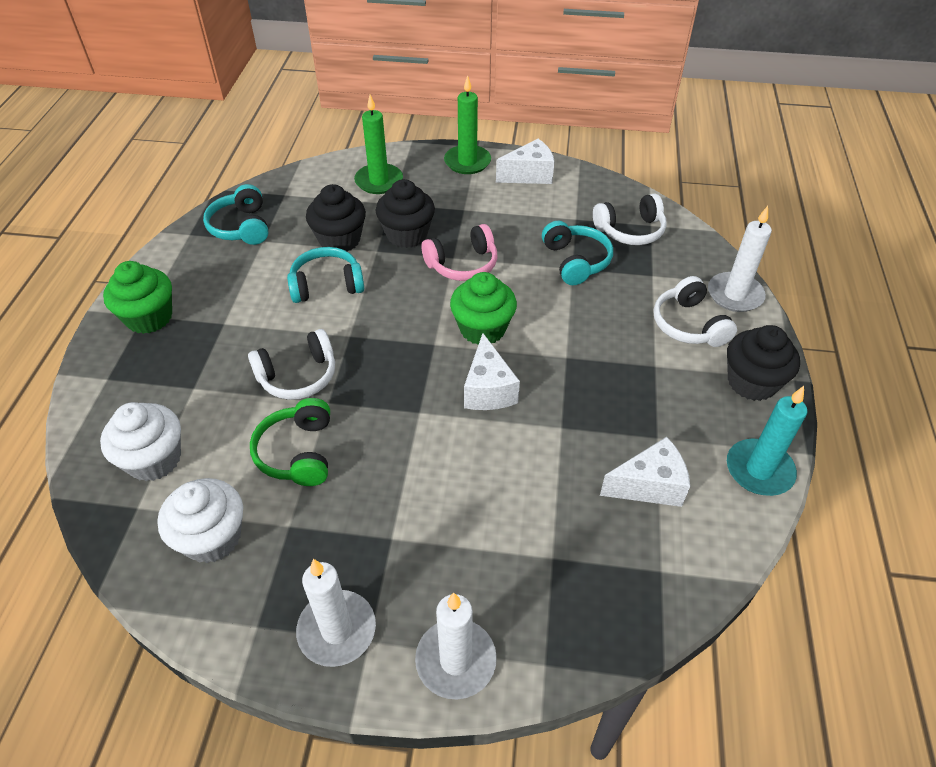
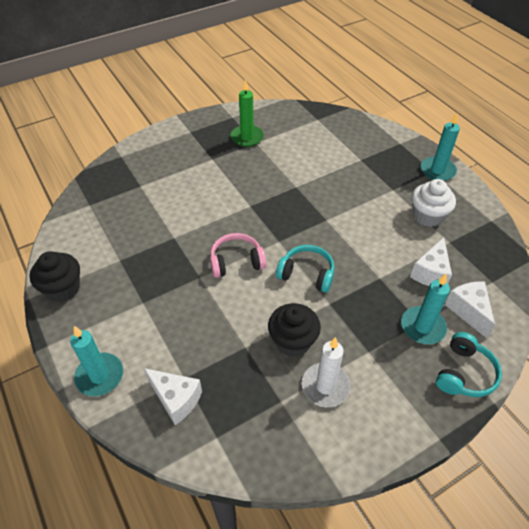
black cupcake: 3 -> 2
green candle: 2 -> 1
green cupcake: 2 -> 0
green headphones: 1 -> 0
turquoise candle: 1 -> 3
turquoise headphones: 3 -> 2
white candle: 3 -> 1
white cupcake: 2 -> 1
white headphones: 3 -> 0

